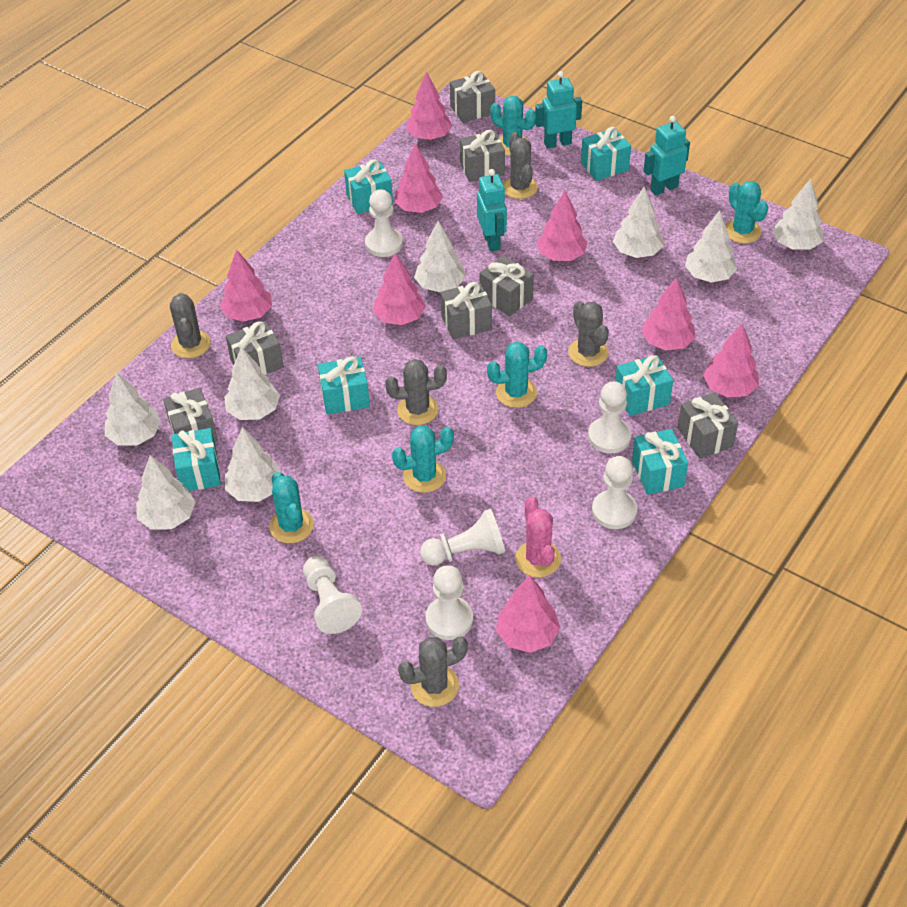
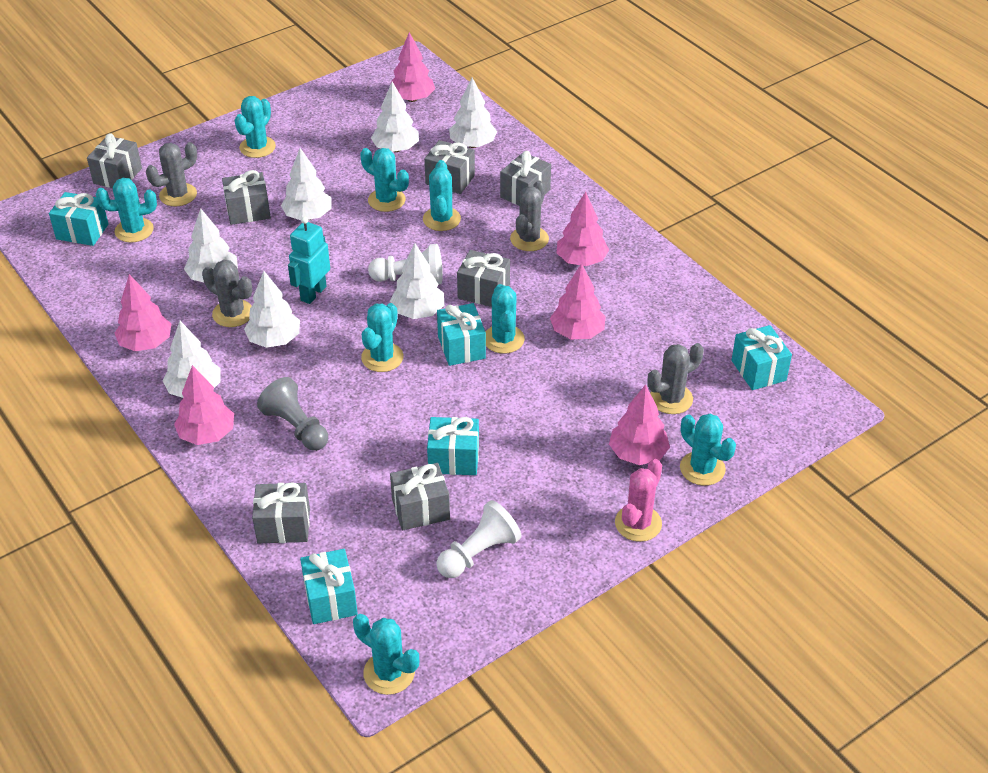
grey cactus: 5 -> 4
grey pawn: 0 -> 1
pink tree: 8 -> 6
turquoise cactus: 5 -> 8
turquoise gift: 6 -> 5
turquoise robot: 3 -> 1
white pawn: 6 -> 2
white tree: 8 -> 7

